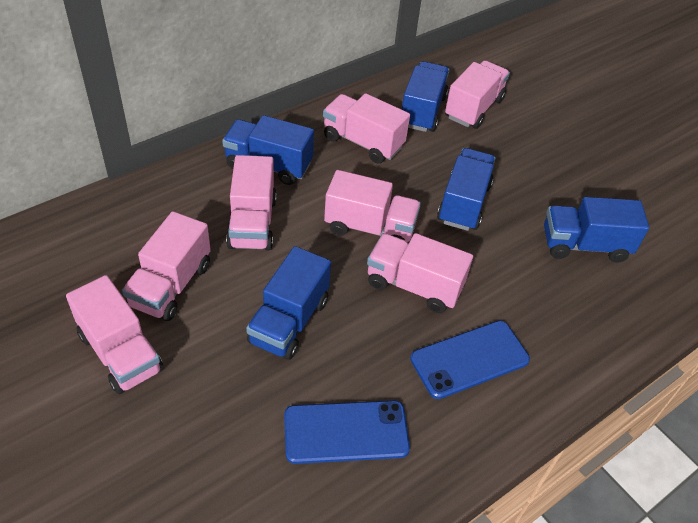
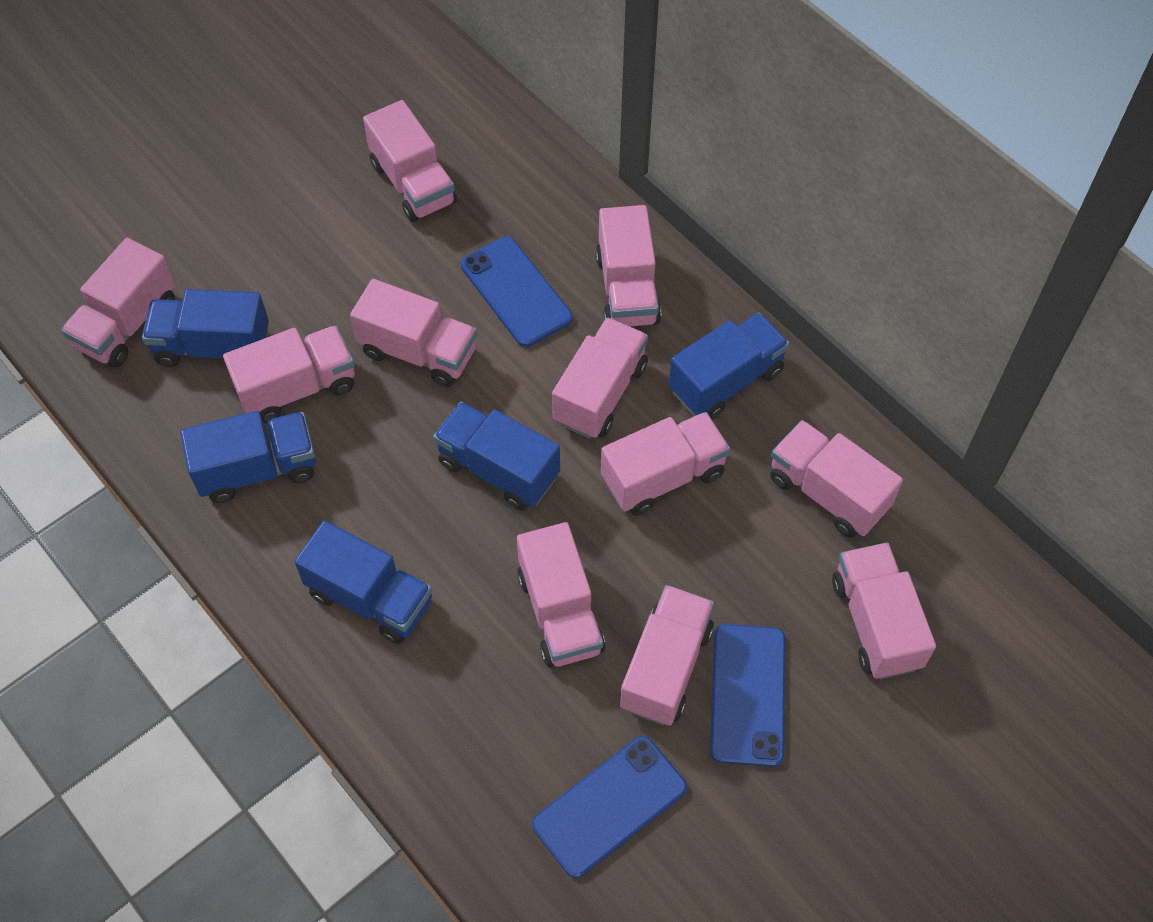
blue phone: 2 -> 3
pink truck: 7 -> 11

